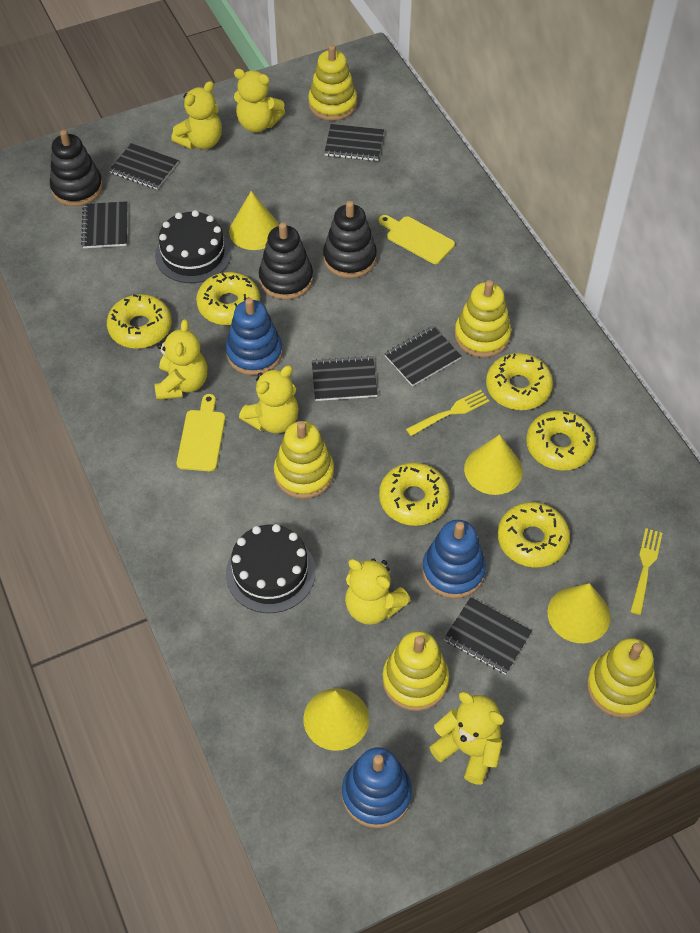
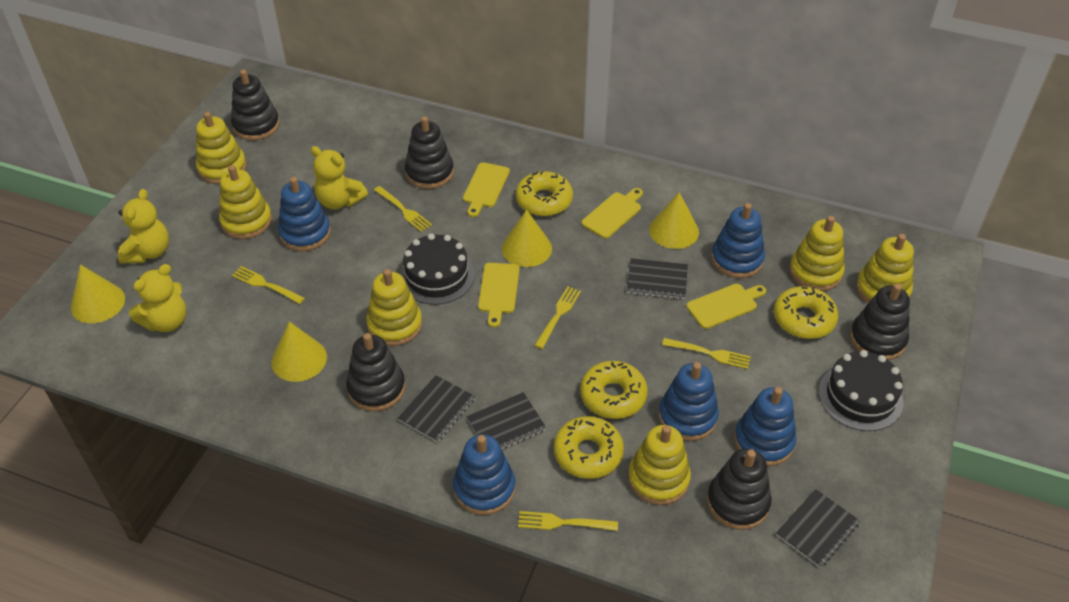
black notebook: 6 -> 4
black stacking toy: 3 -> 5
blue stacking toy: 3 -> 5
yellow cutting board: 2 -> 4
yellow donut: 6 -> 4
yellow fork: 2 -> 5
yellow stacking toy: 5 -> 6
yellow teddy bear: 6 -> 3

